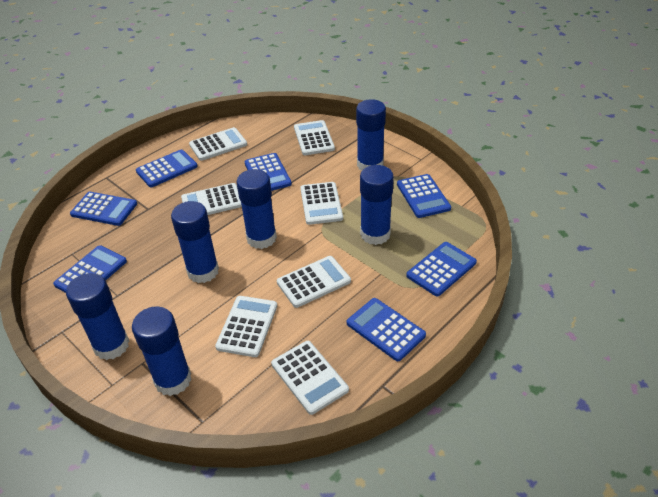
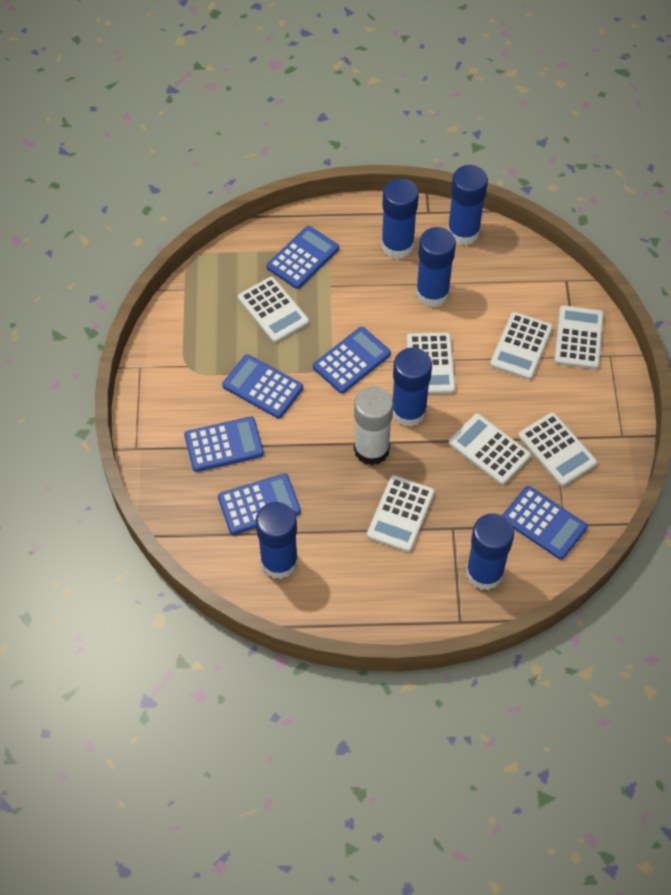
blue calculator: 7 -> 6
white glue stick: 0 -> 1

